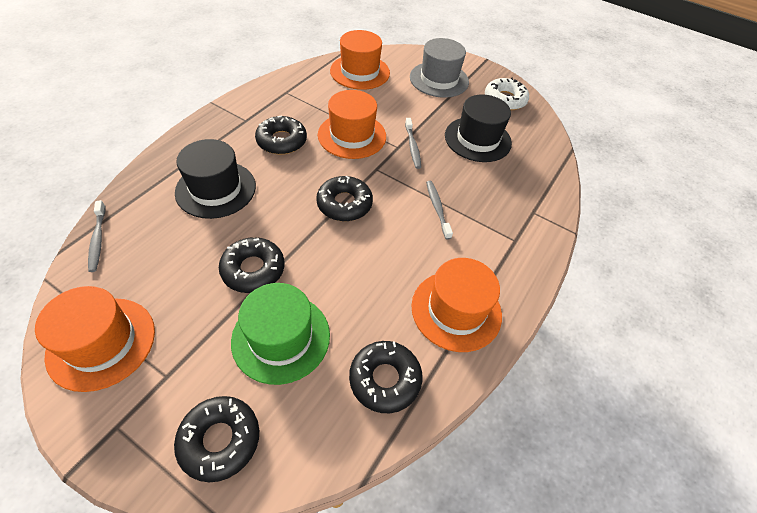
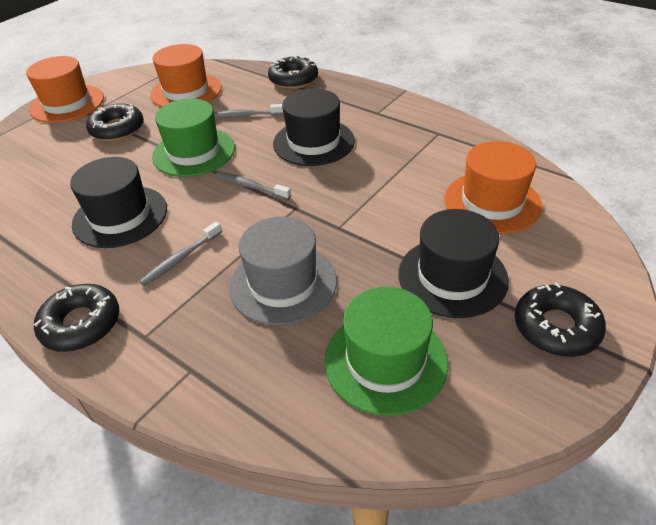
black donut: 5 -> 4
black hat: 2 -> 3
green hat: 1 -> 2
orange hat: 4 -> 3
white donut: 1 -> 0

